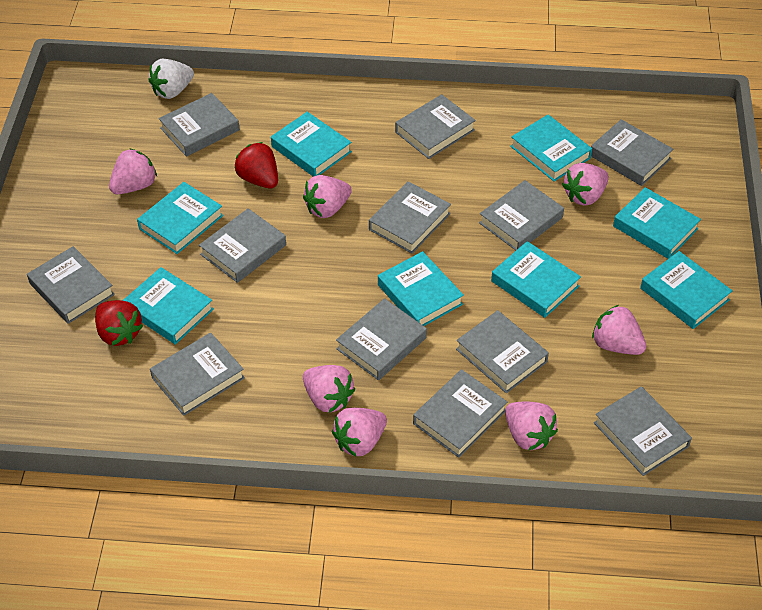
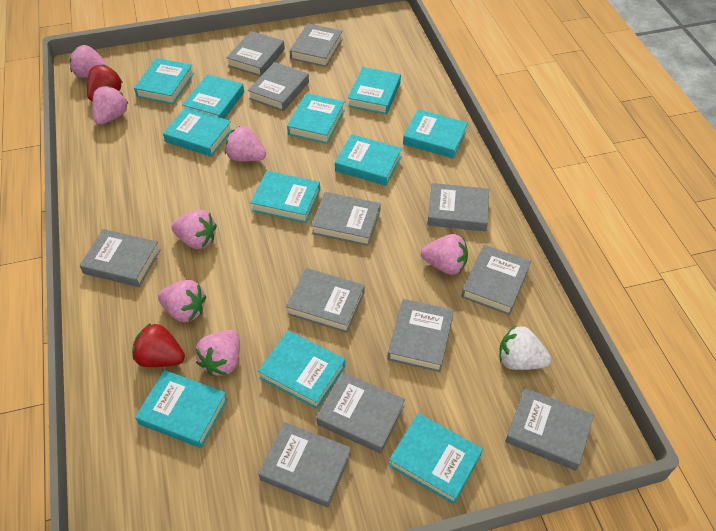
turquoise book: 8 -> 11

